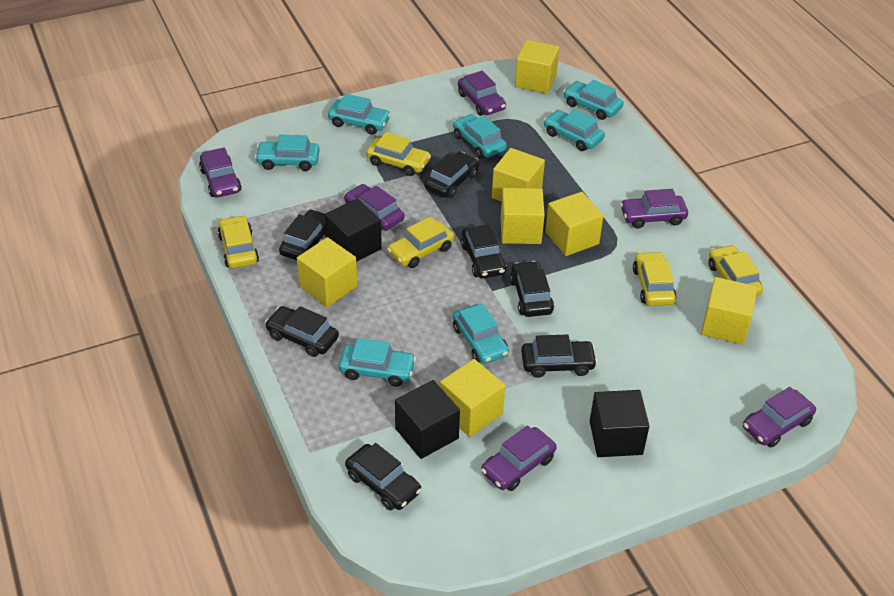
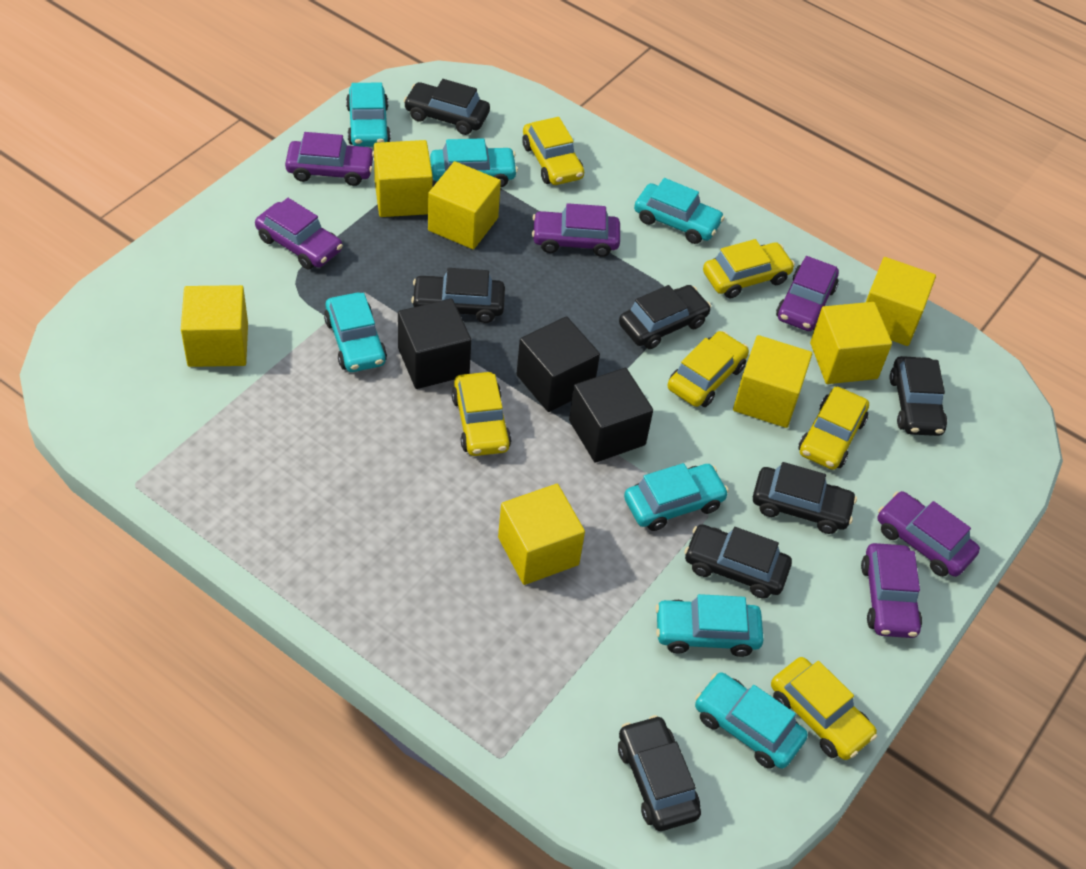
yellow car: 5 -> 6

